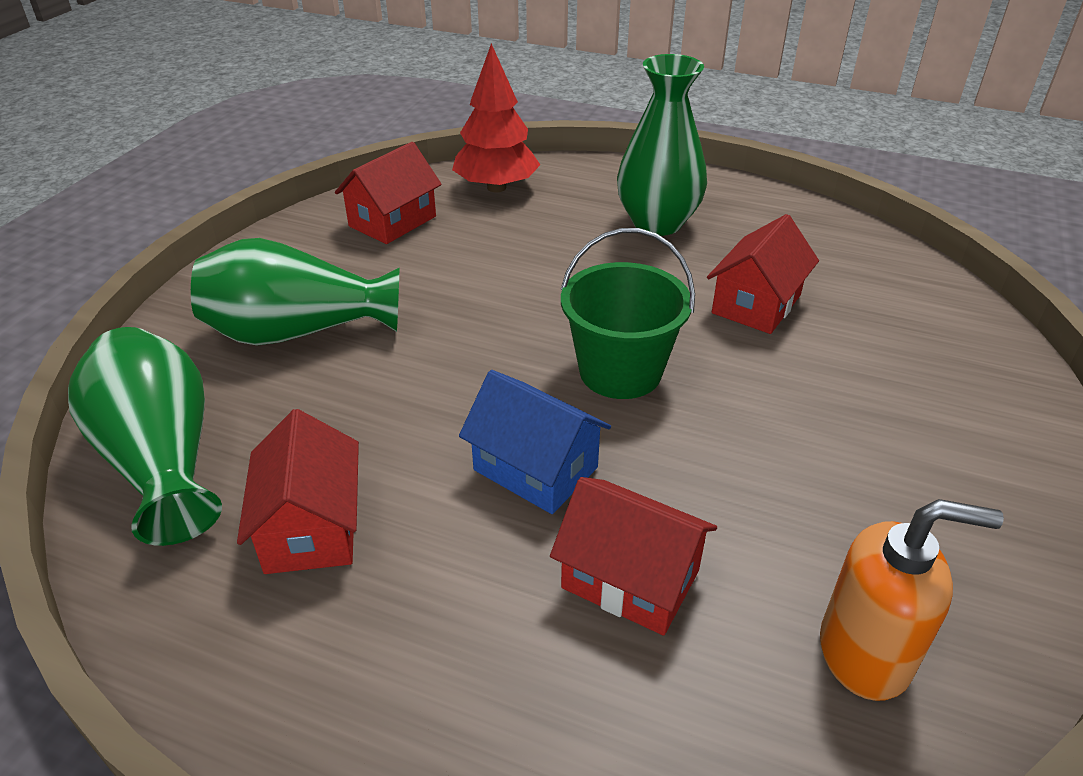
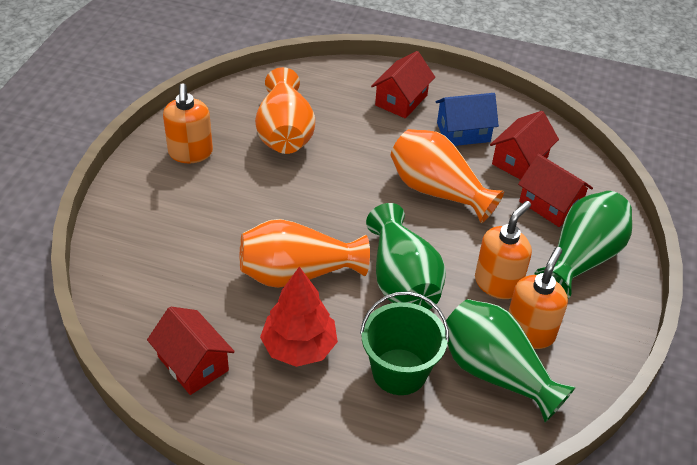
orange soap dispenser: 1 -> 3
orange vase: 0 -> 3

